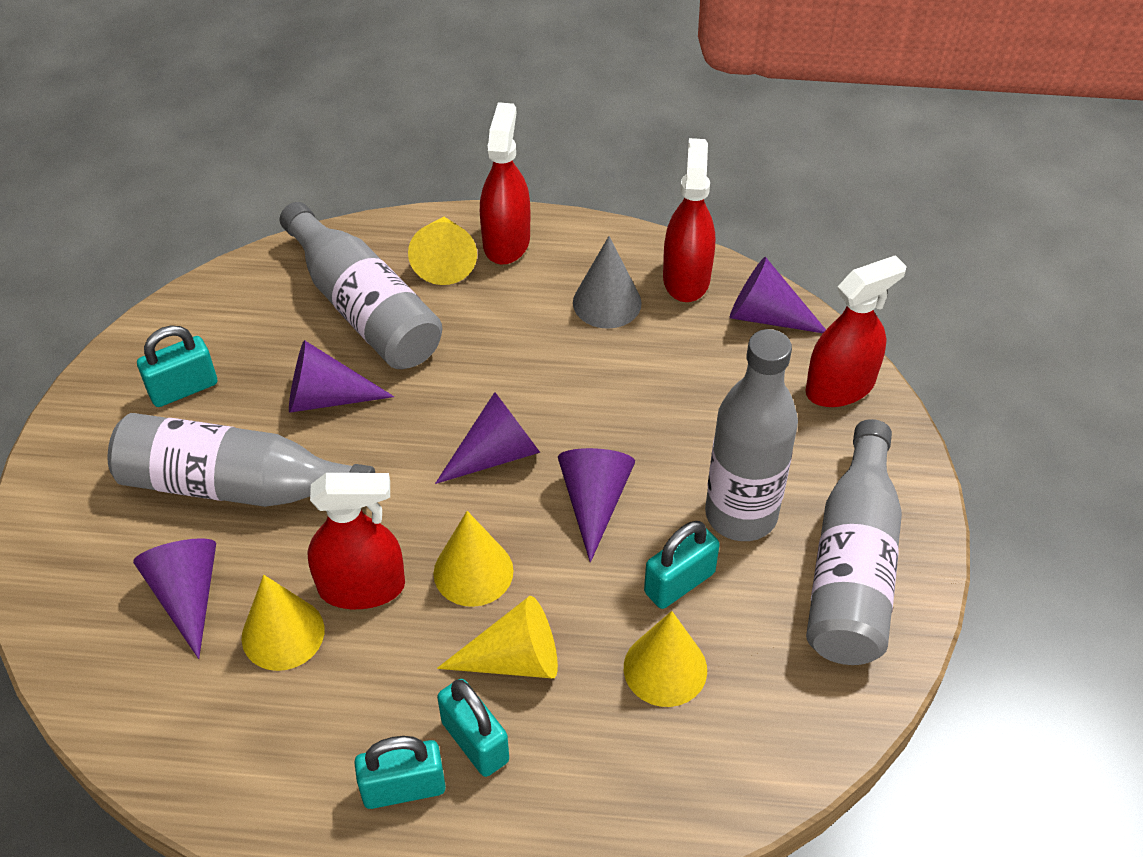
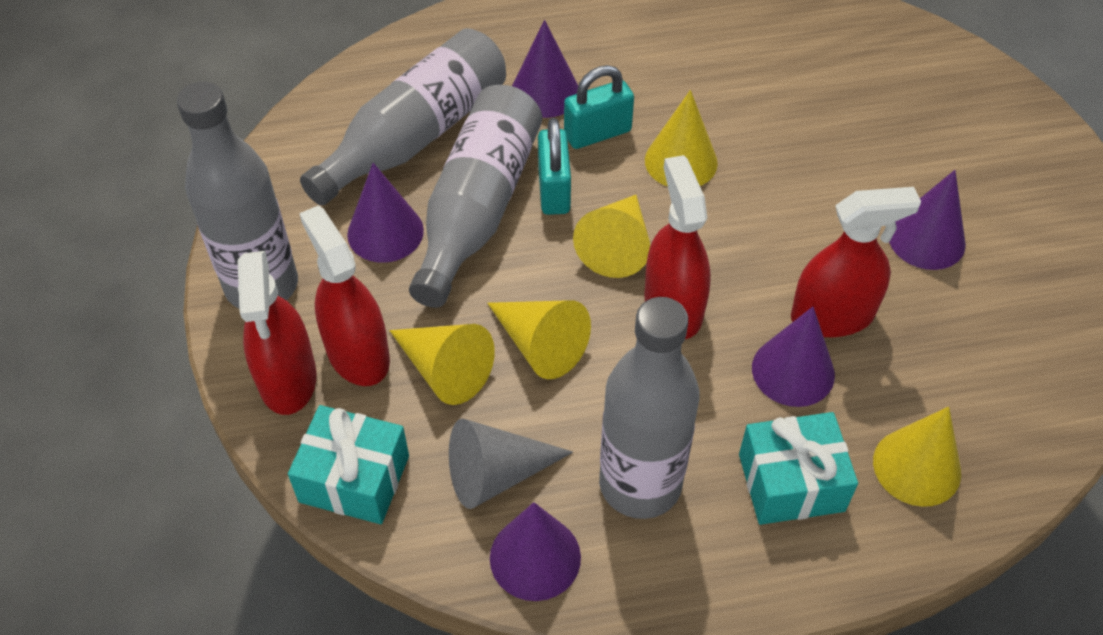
turquoise gift: 0 -> 2
turquoise padlock: 4 -> 2

